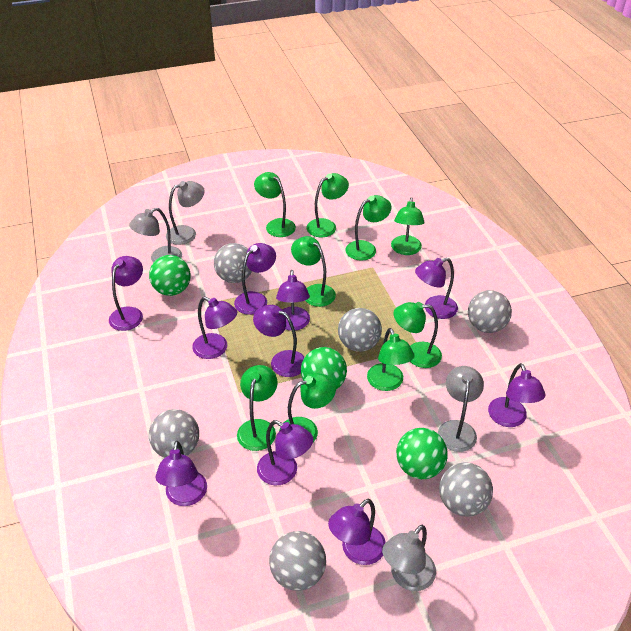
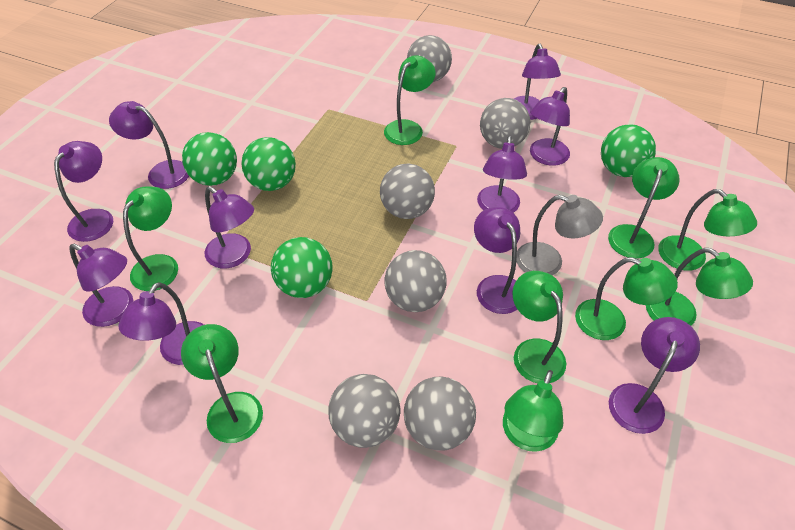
green ball: 3 -> 4
grey lamp: 4 -> 1

